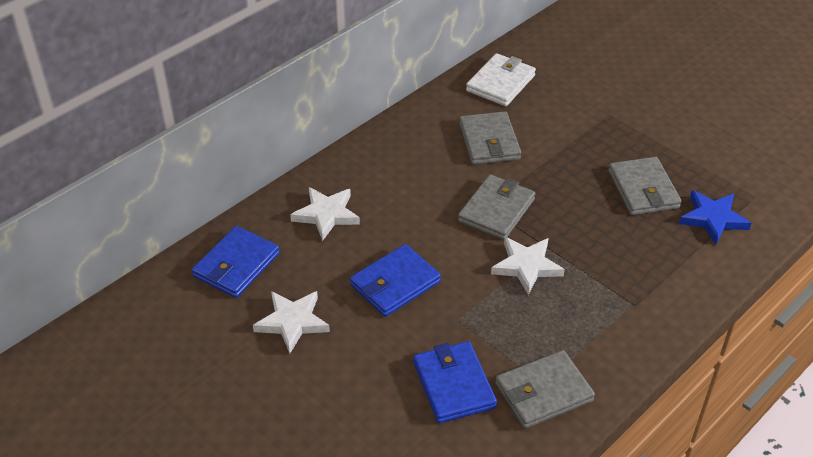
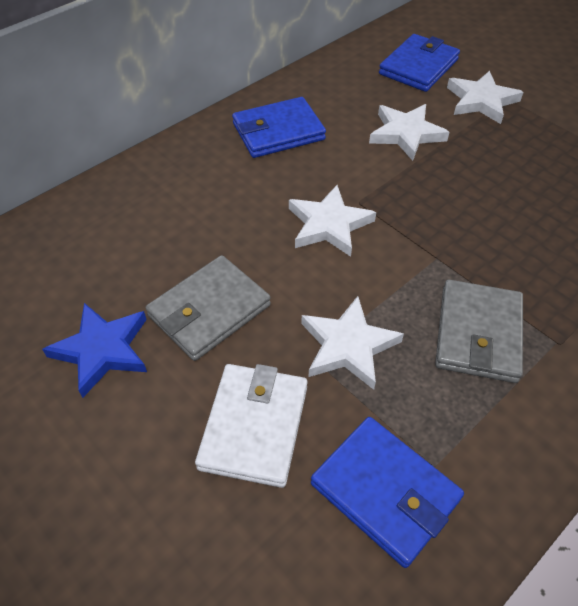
grey wallet: 4 -> 2
white star: 3 -> 4

